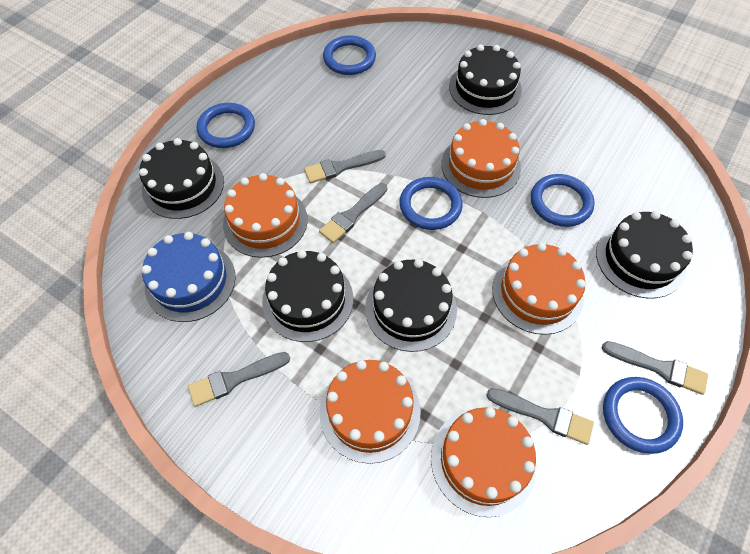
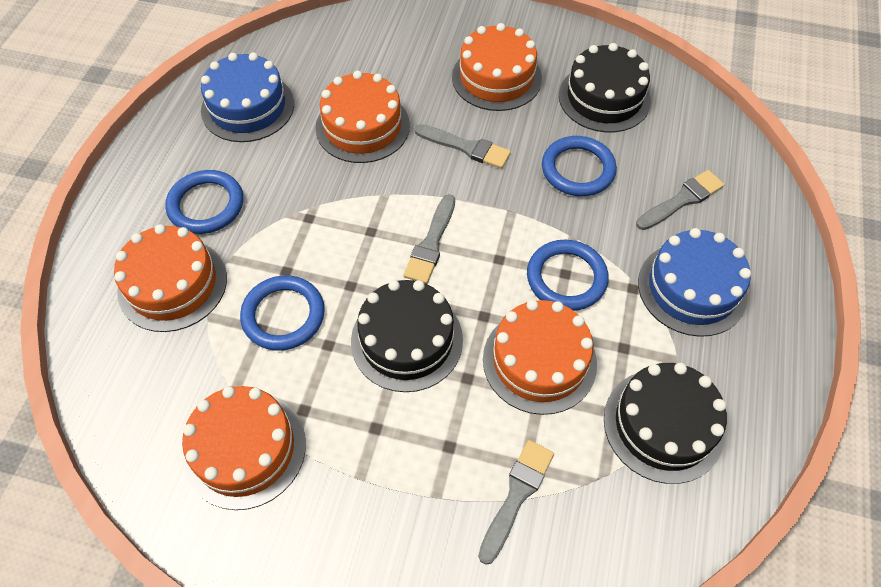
black cake: 5 -> 3
blue cake: 1 -> 2
blue ring: 5 -> 4
grey brush: 5 -> 4

